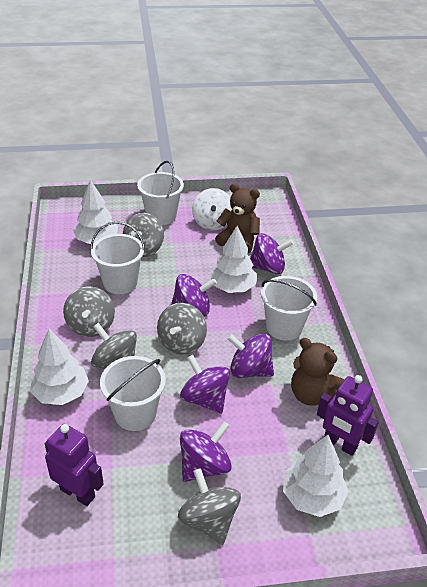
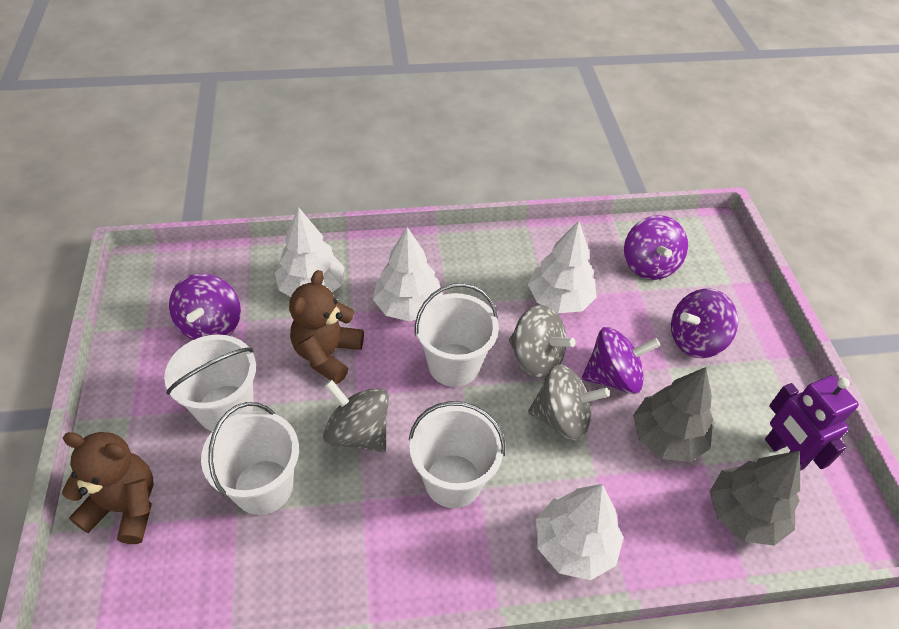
grey spinning top: 5 -> 3
grey tree: 0 -> 2
purple robot: 2 -> 1
purple spinning top: 5 -> 4
white spinning top: 1 -> 0

